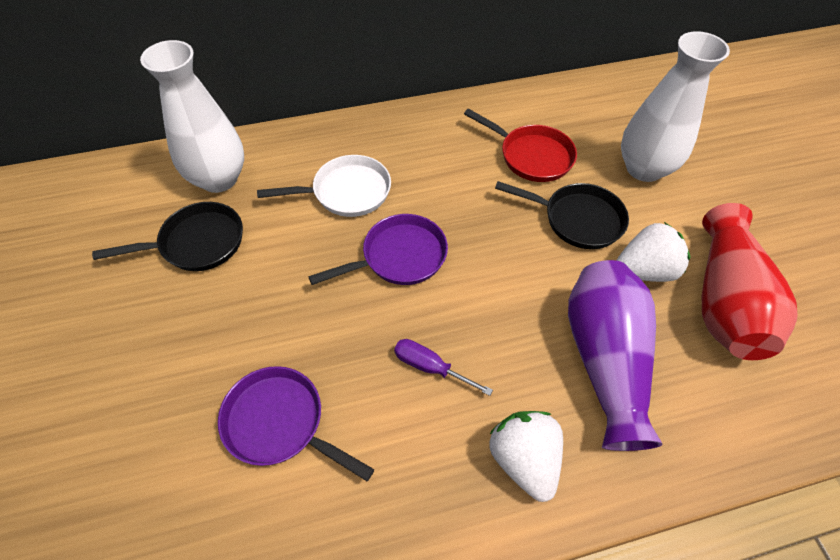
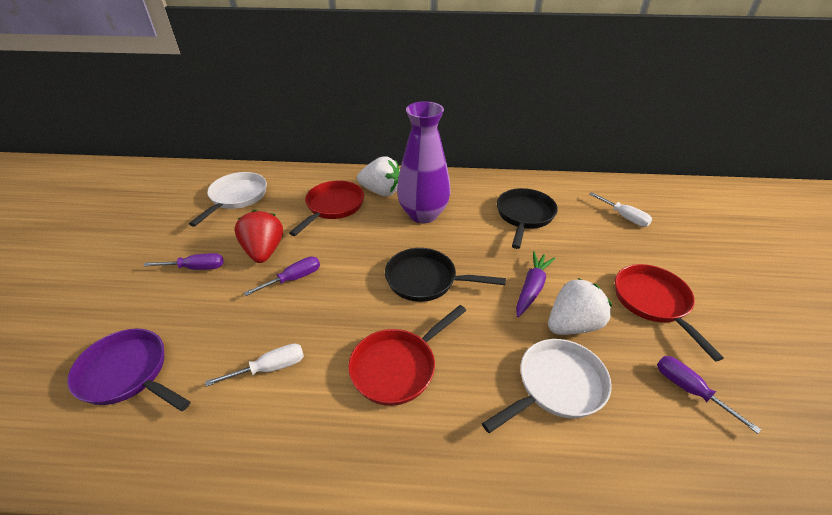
purple carrot: 0 -> 1
purple pan: 2 -> 1
purple screwdriver: 1 -> 3
red pan: 1 -> 3
red strawberry: 0 -> 1
red vase: 1 -> 0
white pan: 1 -> 2
white screwdriver: 0 -> 2
white vase: 2 -> 0

